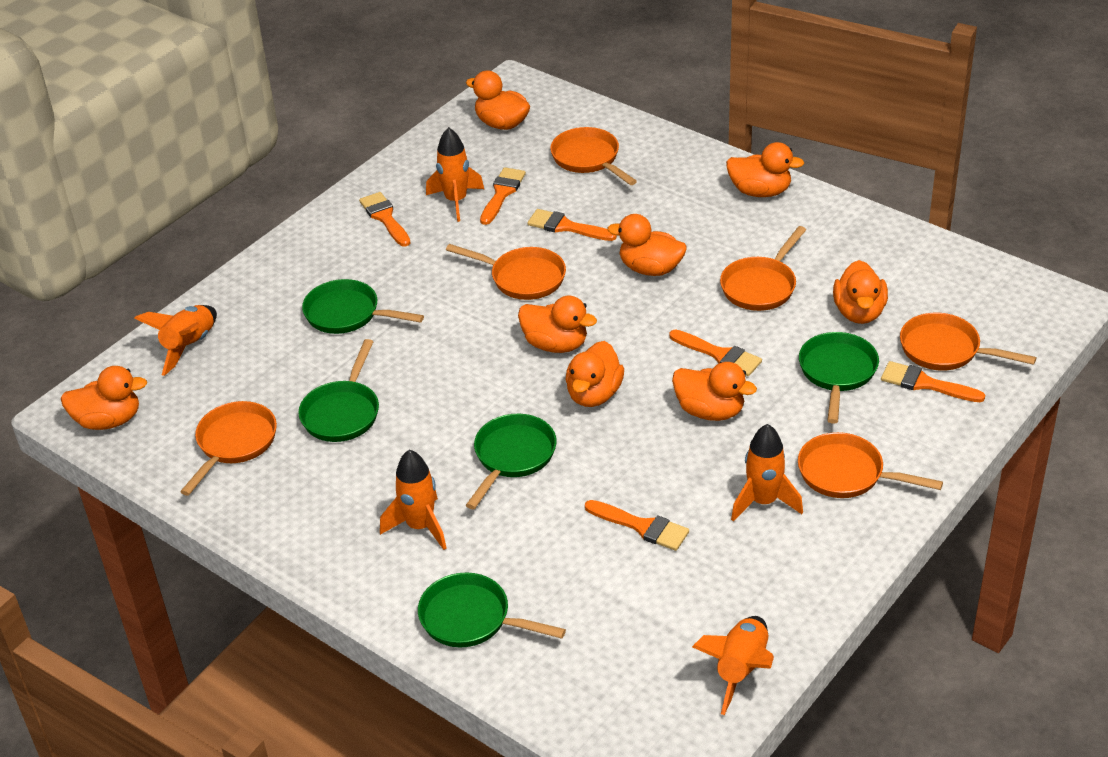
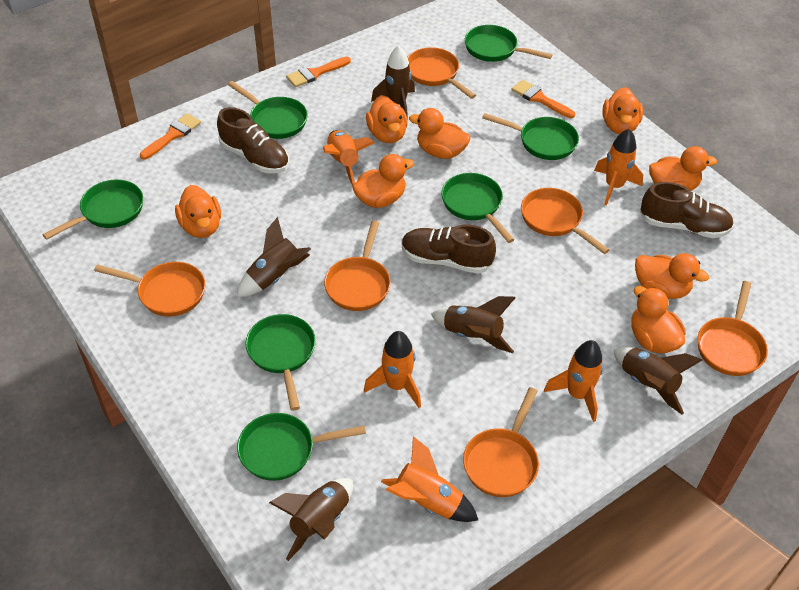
brown rocket: 0 -> 5
brown shoe: 0 -> 3
green pan: 5 -> 7
orange brush: 6 -> 3

